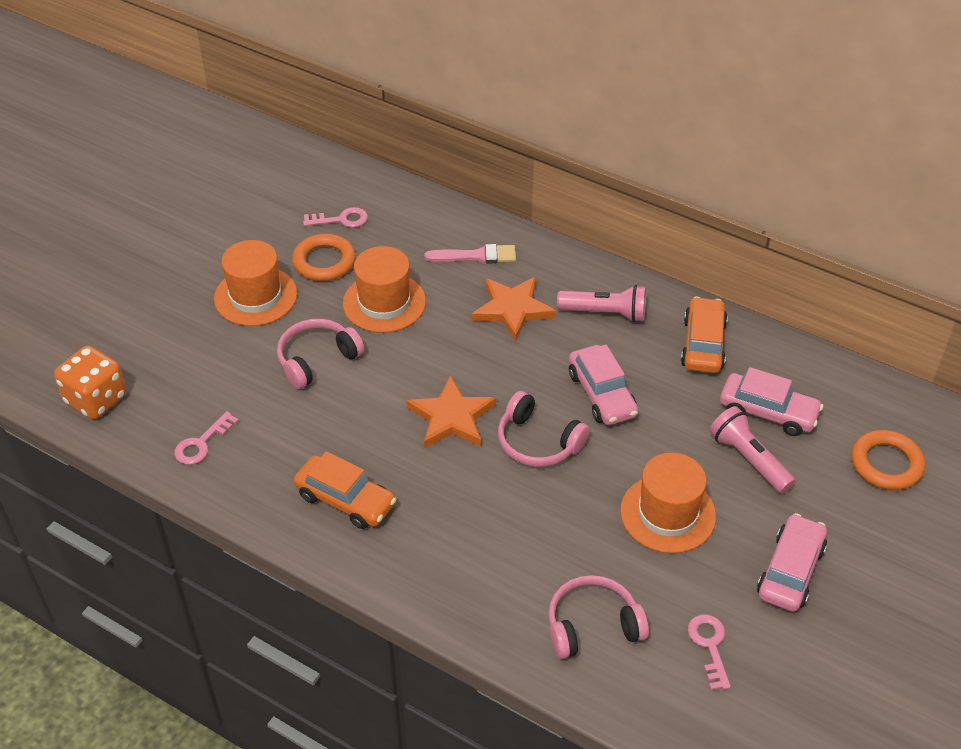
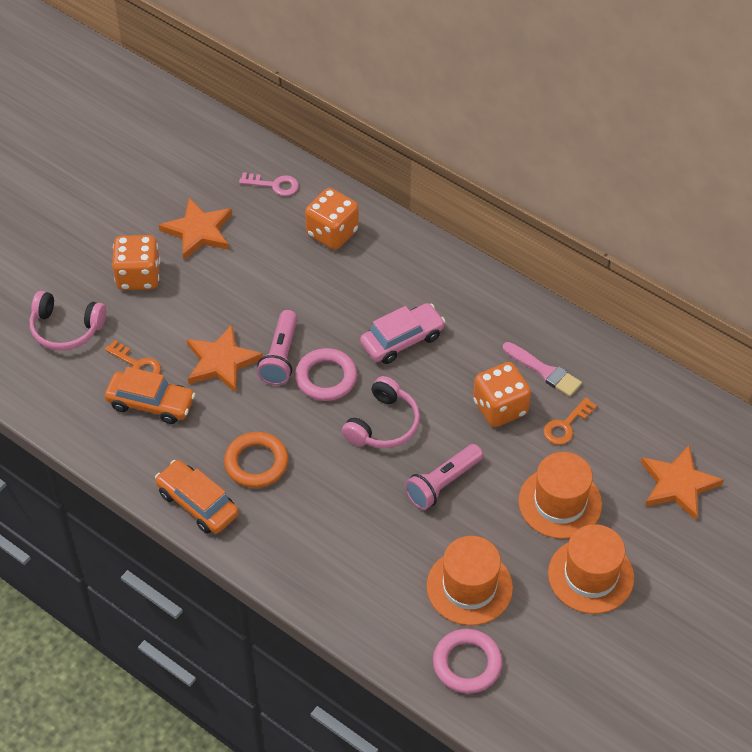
orange dice: 1 -> 3
orange key: 0 -> 2
orange ring: 2 -> 1
orange star: 2 -> 3
pink car: 3 -> 1
pink headphones: 3 -> 2
pink key: 3 -> 1
pink ring: 0 -> 2

